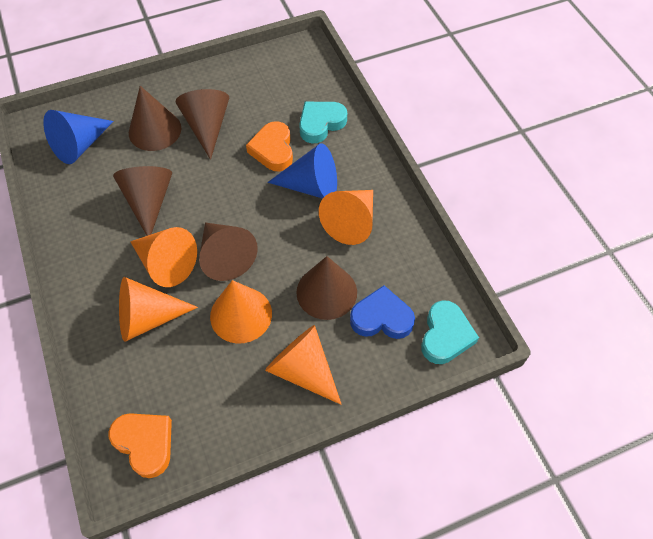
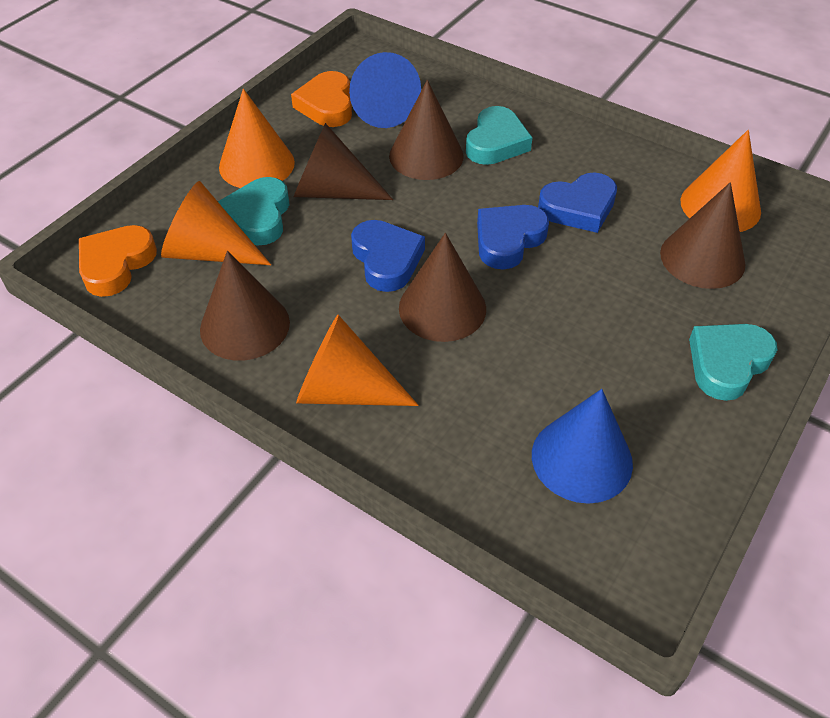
blue heart: 1 -> 3
orange cone: 5 -> 4
turquoise heart: 2 -> 3

